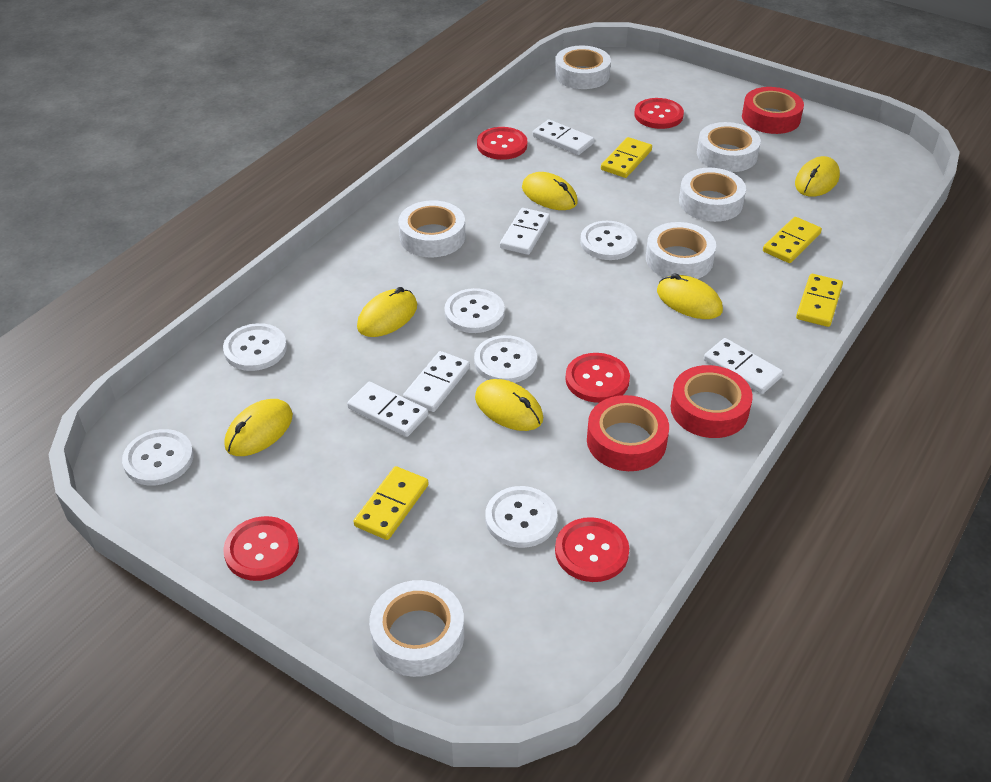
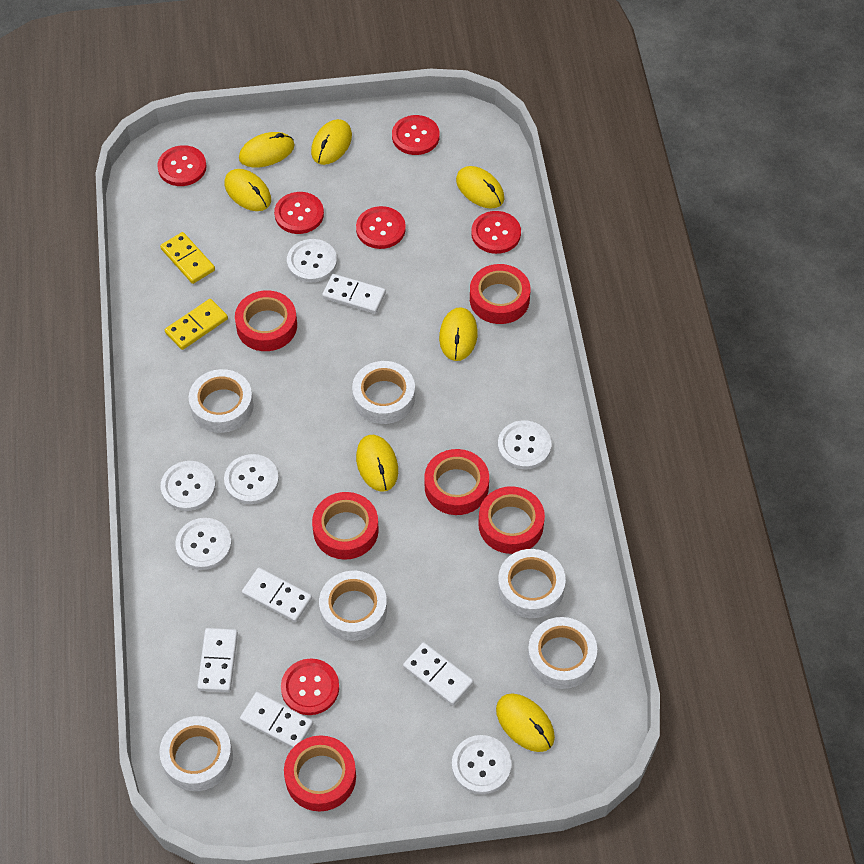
red button: 5 -> 6
red tape: 3 -> 6
yellow domino: 4 -> 2
yellow mouse: 6 -> 7

